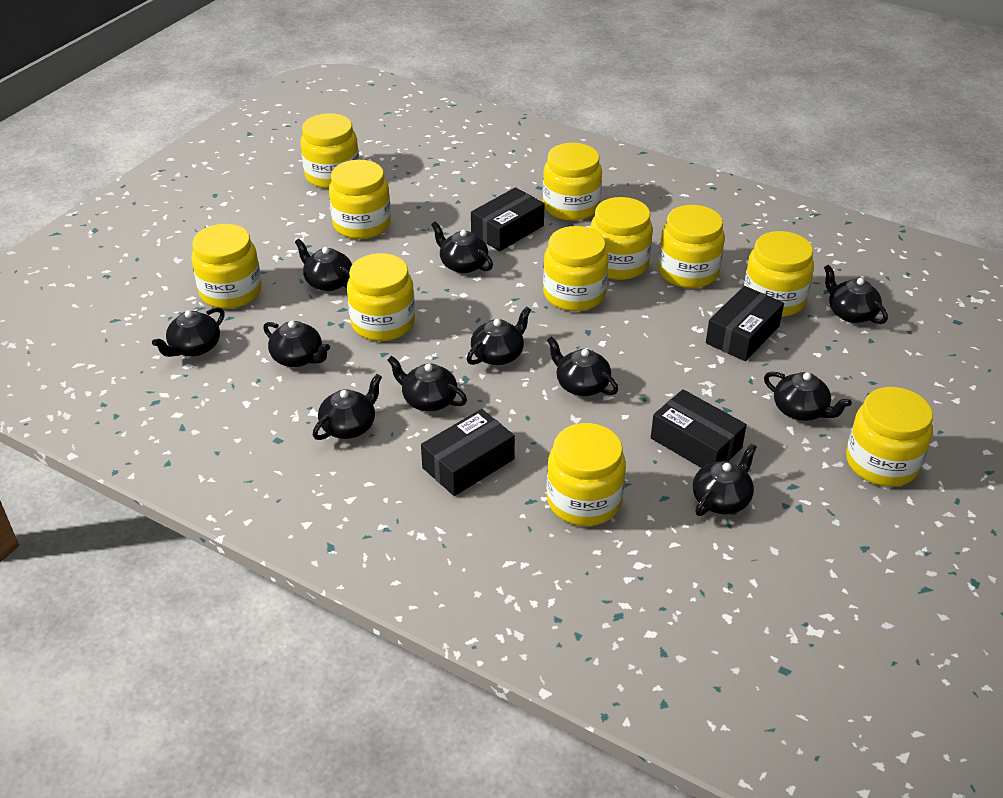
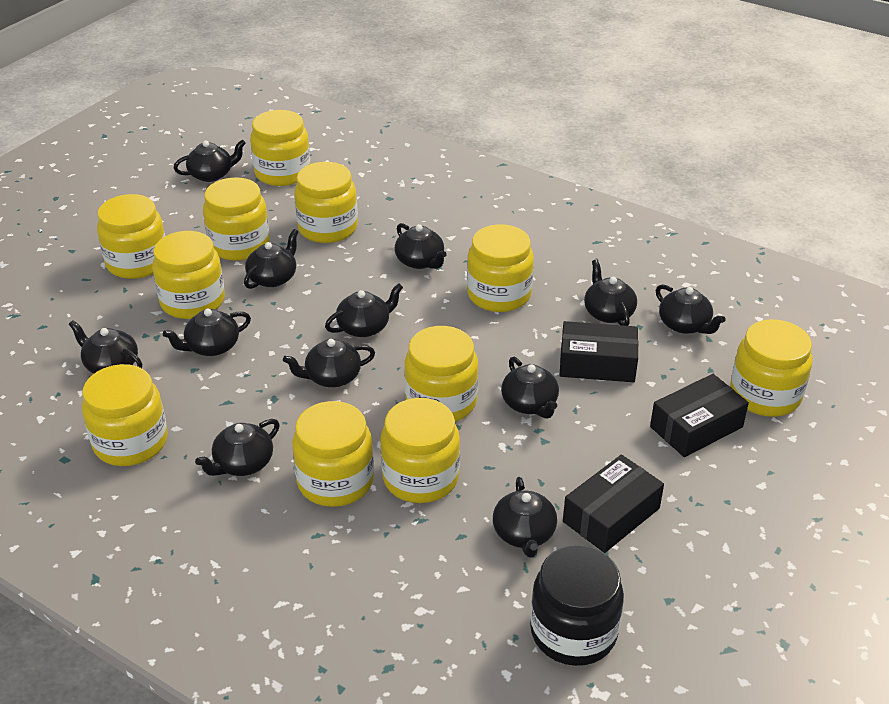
black box: 4 -> 3
black jar: 0 -> 1
black teapot: 11 -> 12

